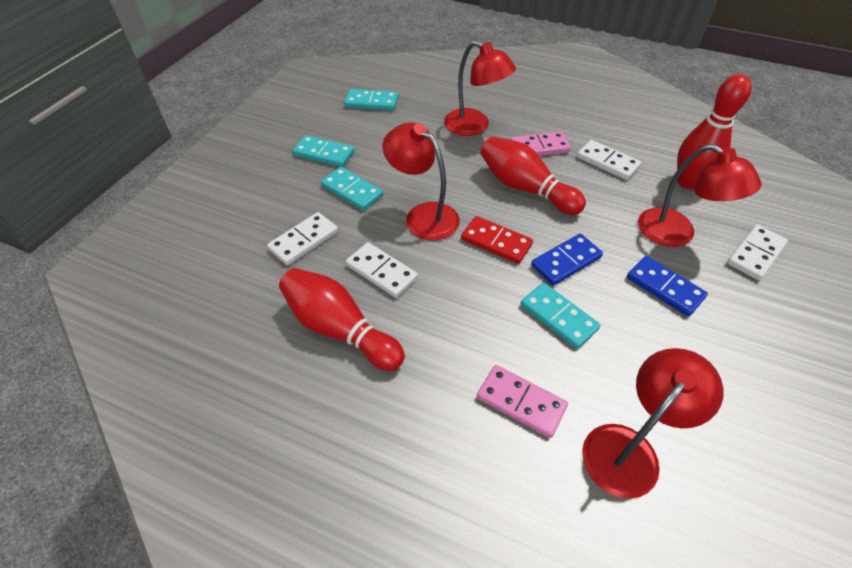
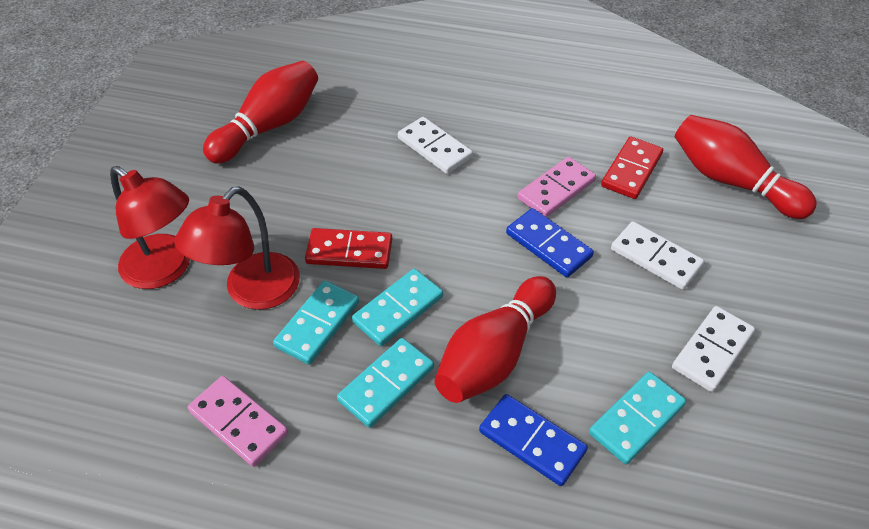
red domino: 1 -> 2
red lamp: 4 -> 2
white domino: 4 -> 3

